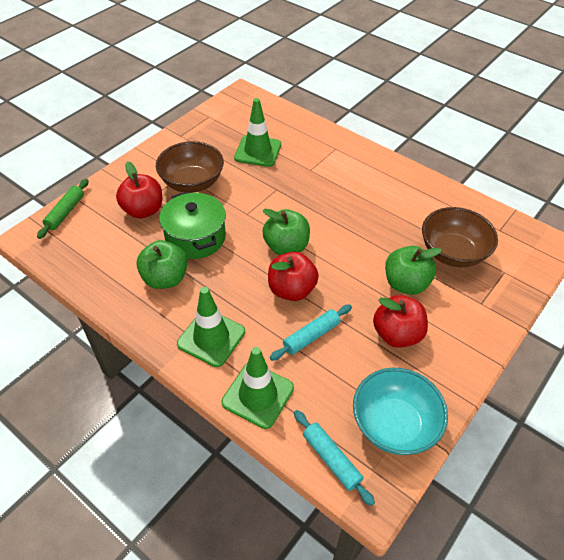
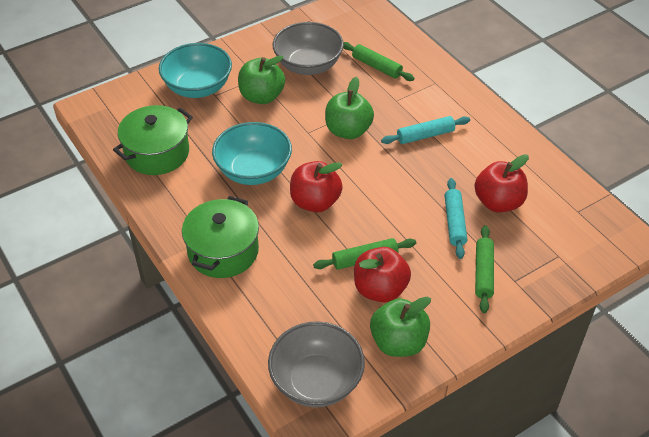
brown bowl: 2 -> 0
green pot: 1 -> 2
green rolling pin: 1 -> 3
green traffic cone: 3 -> 0
grey bowl: 0 -> 2
turquoise bowl: 1 -> 2

